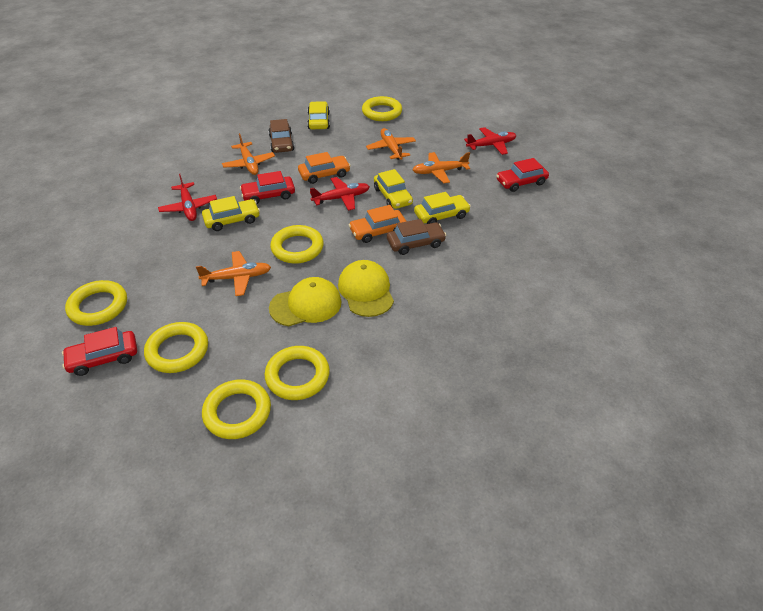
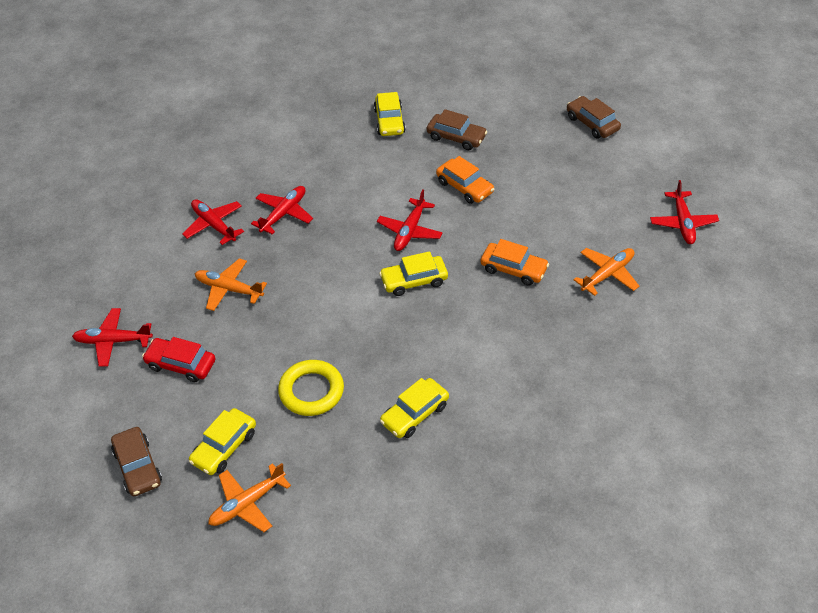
brown car: 2 -> 3
orange plane: 4 -> 3
red car: 3 -> 1
red plane: 3 -> 5
yellow cap: 2 -> 0
yellow ring: 6 -> 1

